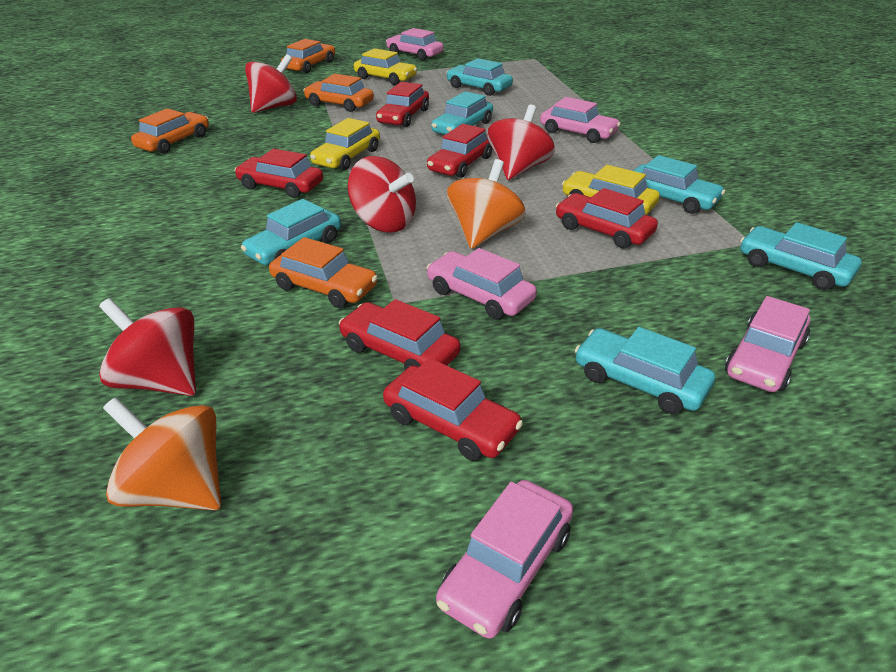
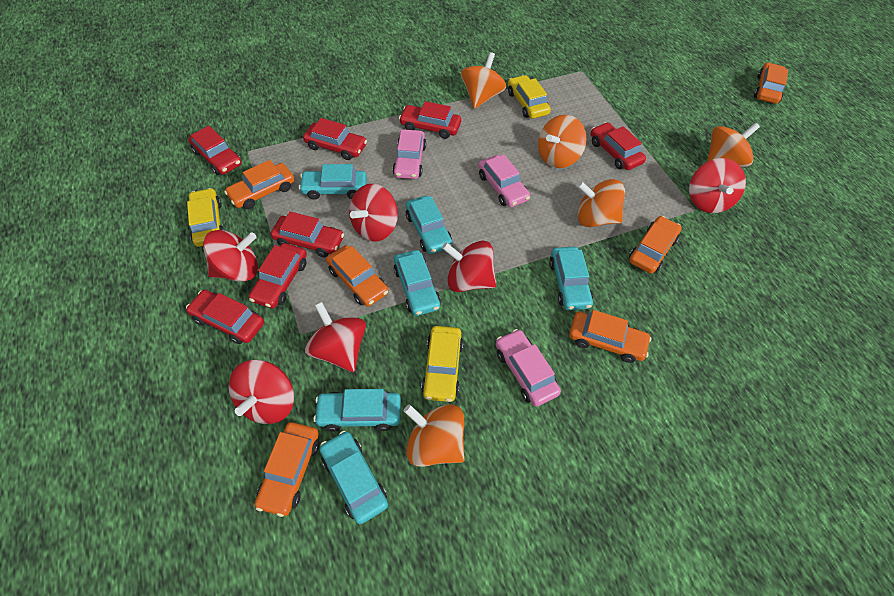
orange car: 4 -> 6
orange spinning top: 2 -> 5
pink car: 5 -> 3
red car: 6 -> 7
red spinning top: 4 -> 6

